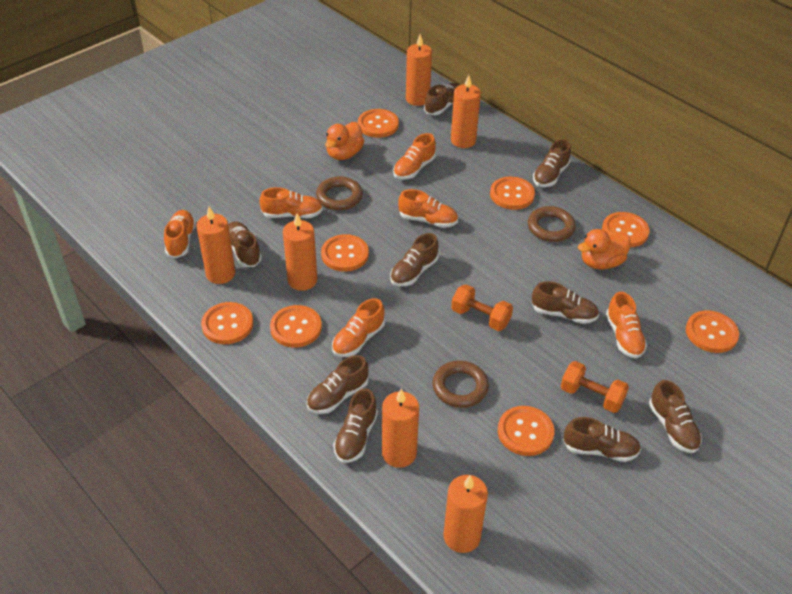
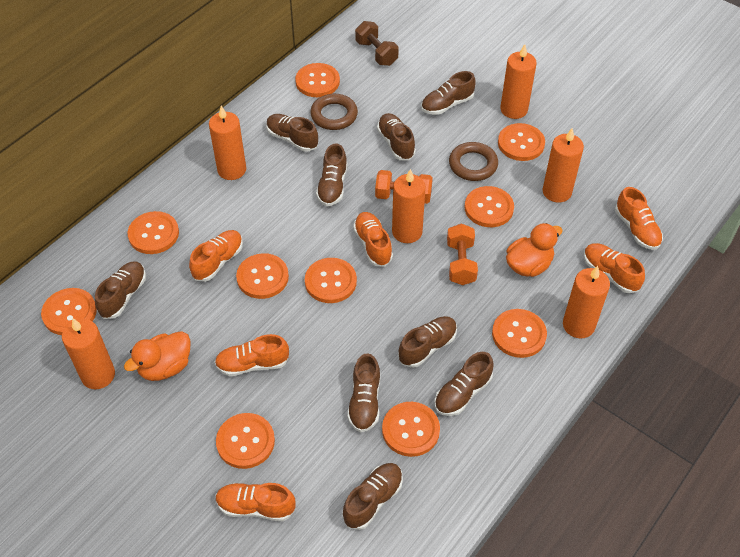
brown dumbbell: 0 -> 1
brown ring: 3 -> 2
orange button: 8 -> 10

